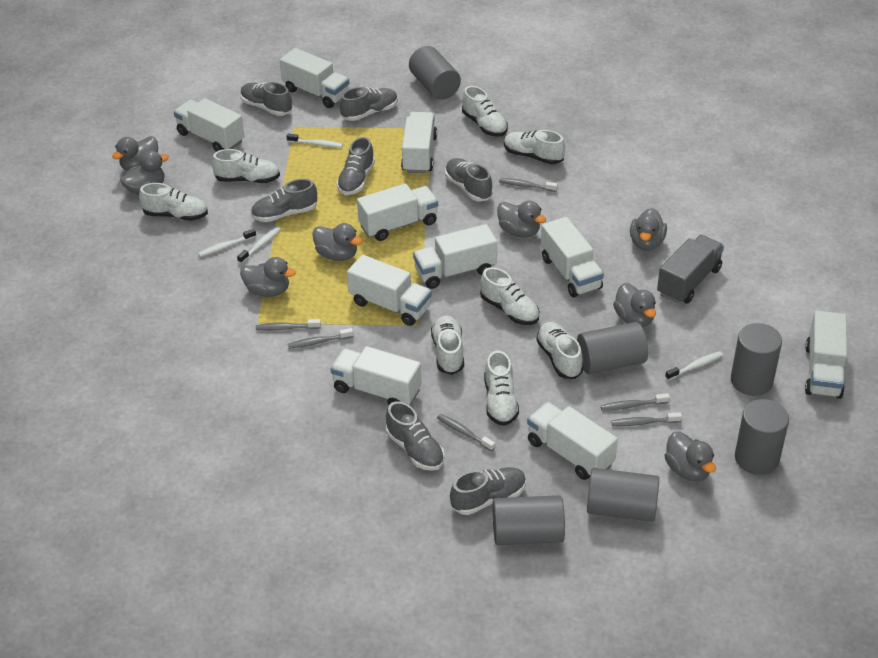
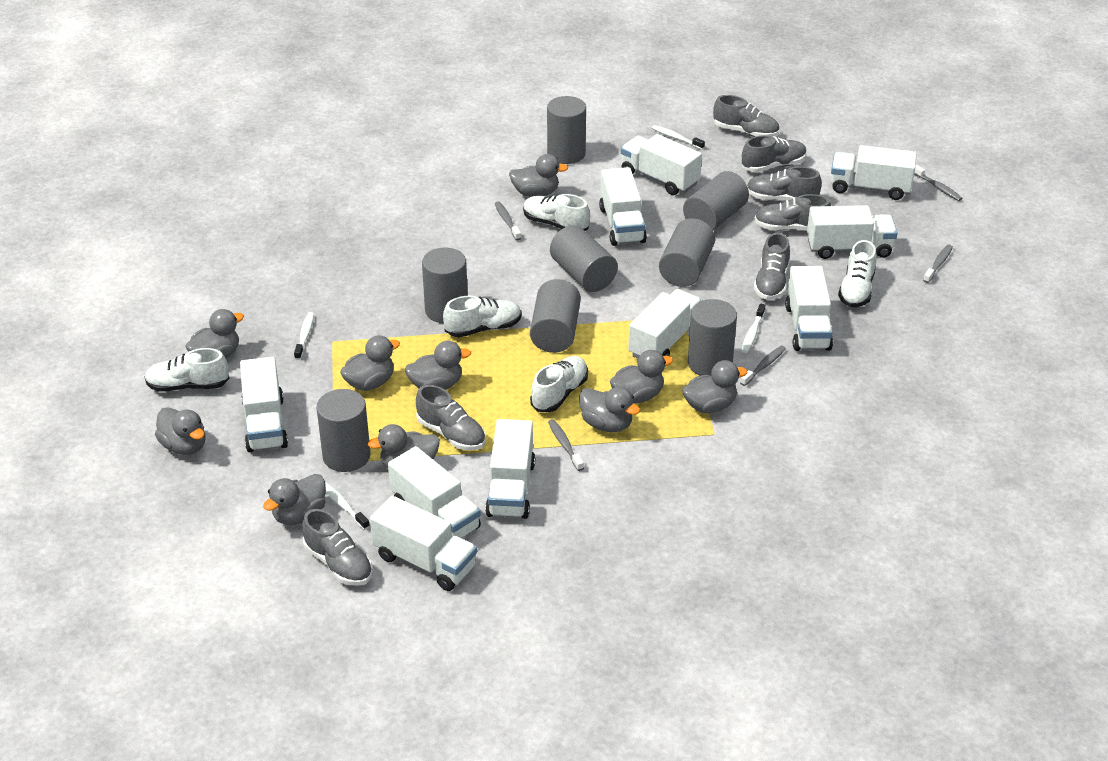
grey cylinder: 6 -> 8
grey duck: 8 -> 10
grey toothbrush: 6 -> 5
grey truck: 1 -> 0
white shoe: 8 -> 5

